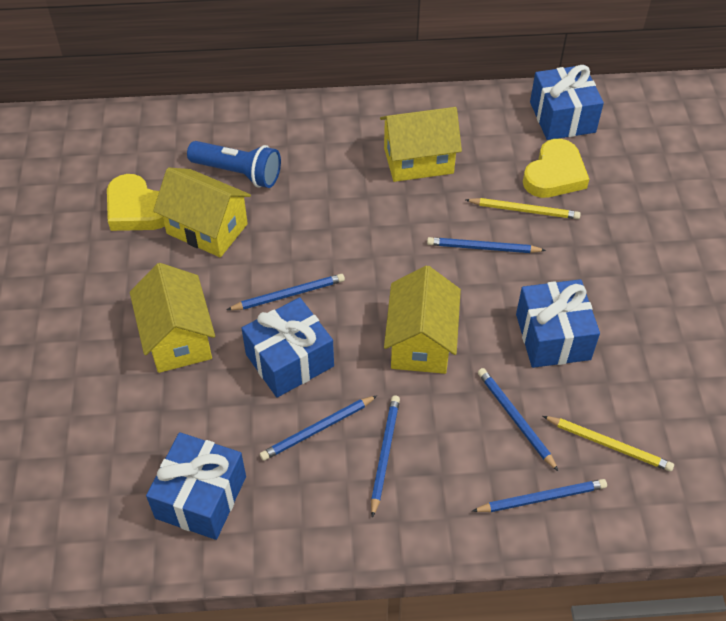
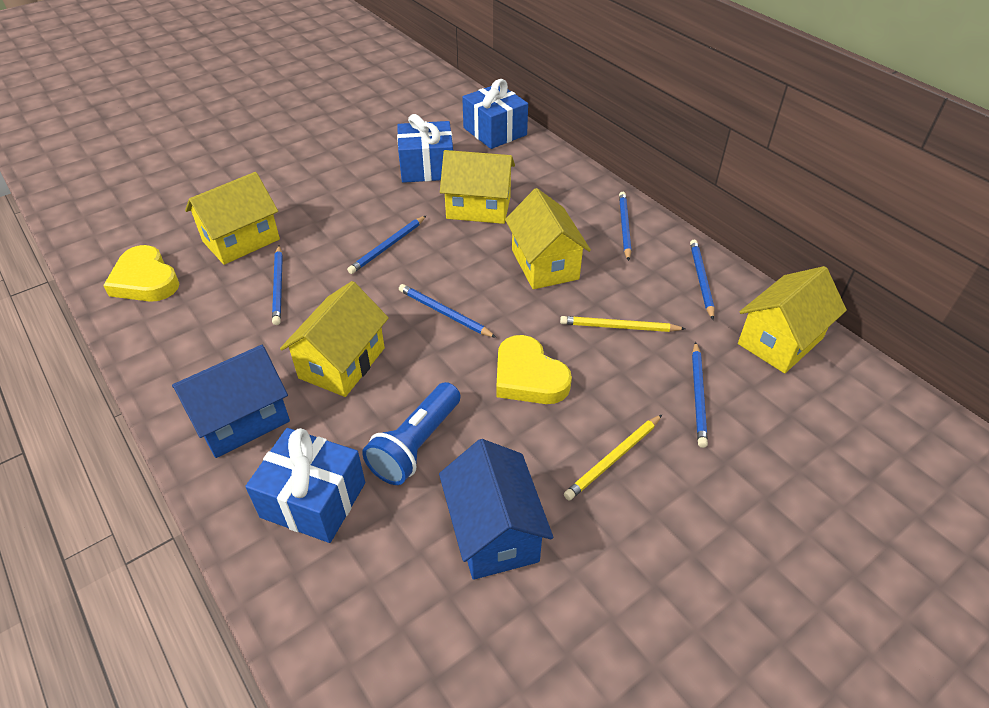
blue gift: 4 -> 3
blue house: 0 -> 2
yellow house: 4 -> 5

